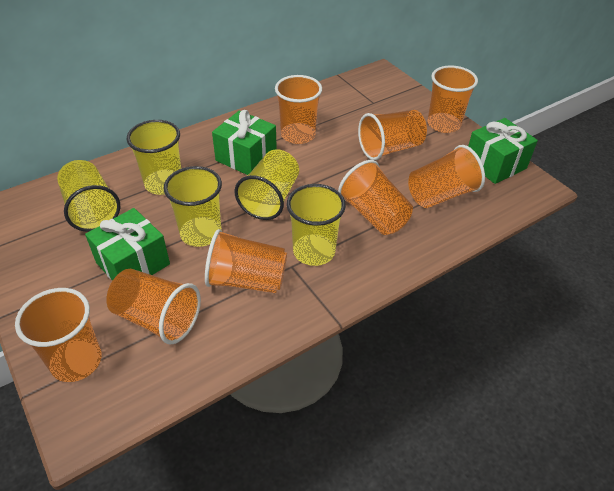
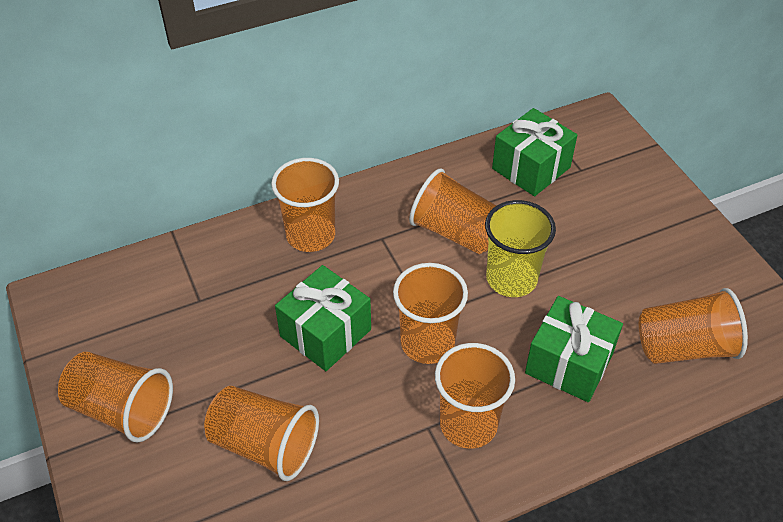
orange cup: 8 -> 7
yellow cup: 5 -> 1

